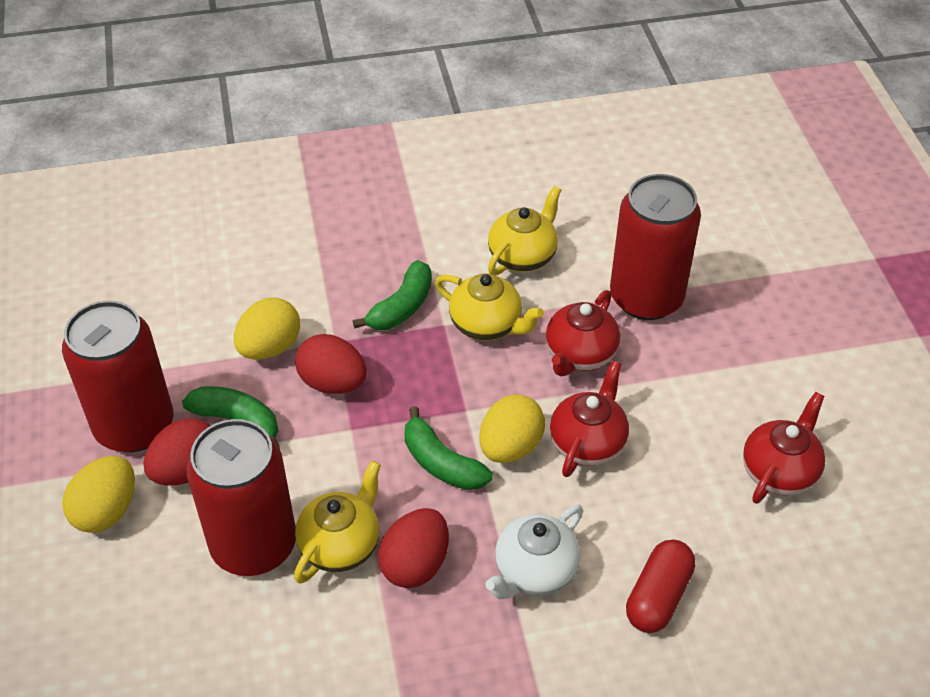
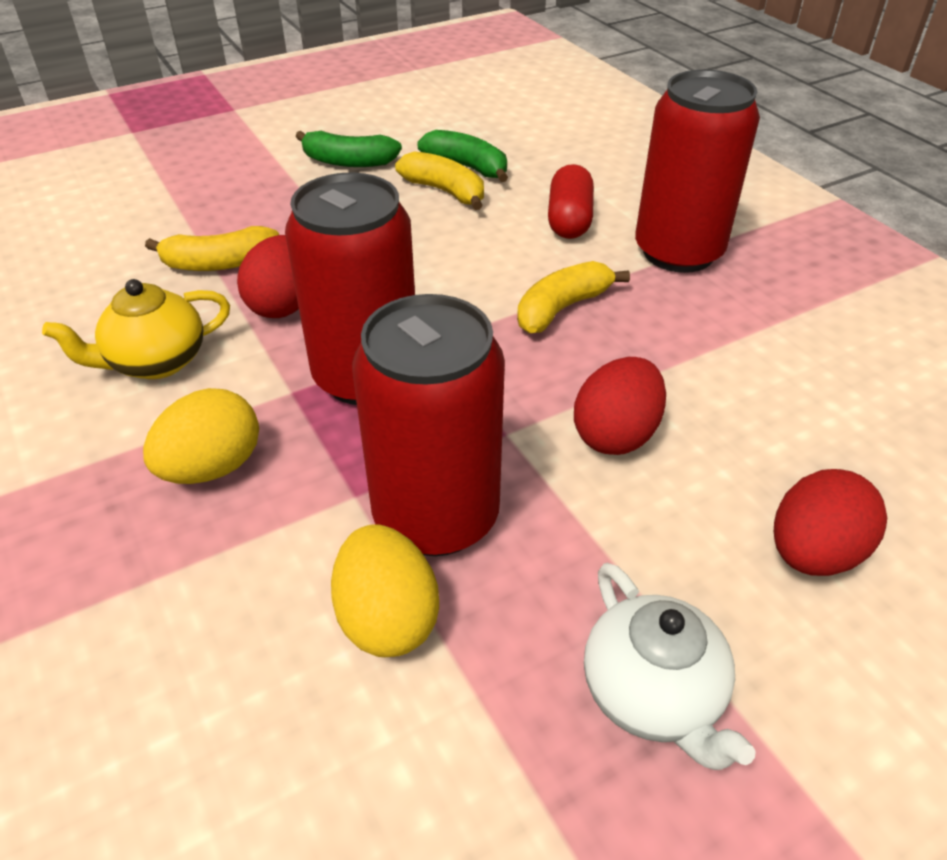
green banana: 3 -> 2
red teapot: 3 -> 0
yellow banana: 0 -> 3
yellow egg: 3 -> 2
yellow teapot: 3 -> 1

